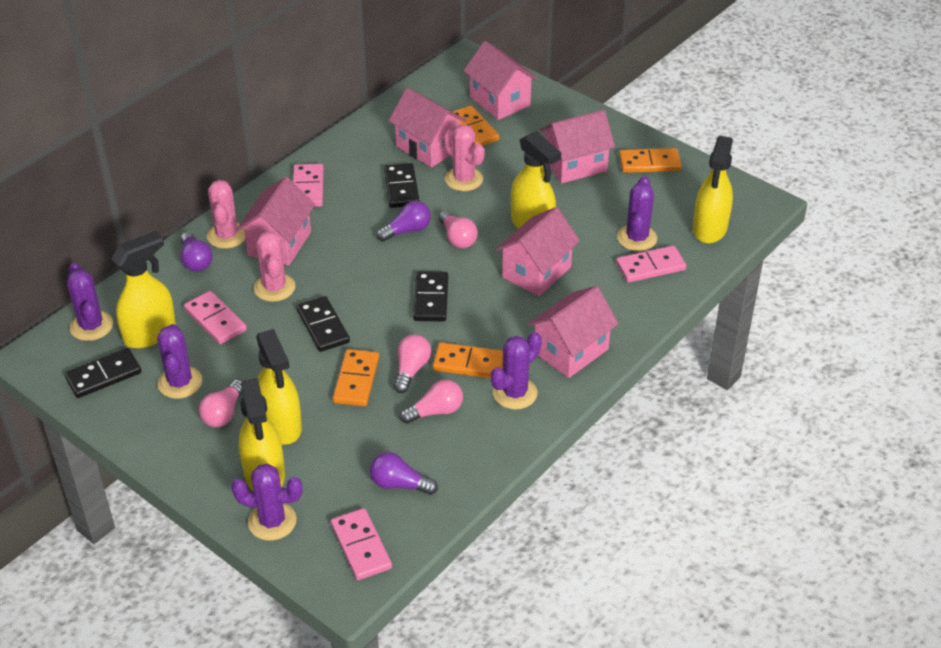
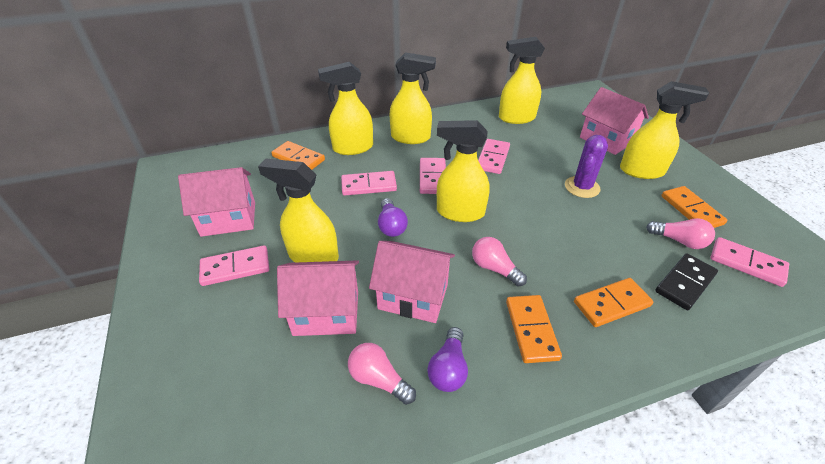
black domino: 4 -> 1
pink cactus: 3 -> 0
pink domino: 4 -> 5
pink house: 6 -> 4
pink light bulb: 4 -> 3
purple cactus: 5 -> 1
purple light bulb: 3 -> 2
yellow spray bottle: 5 -> 6

